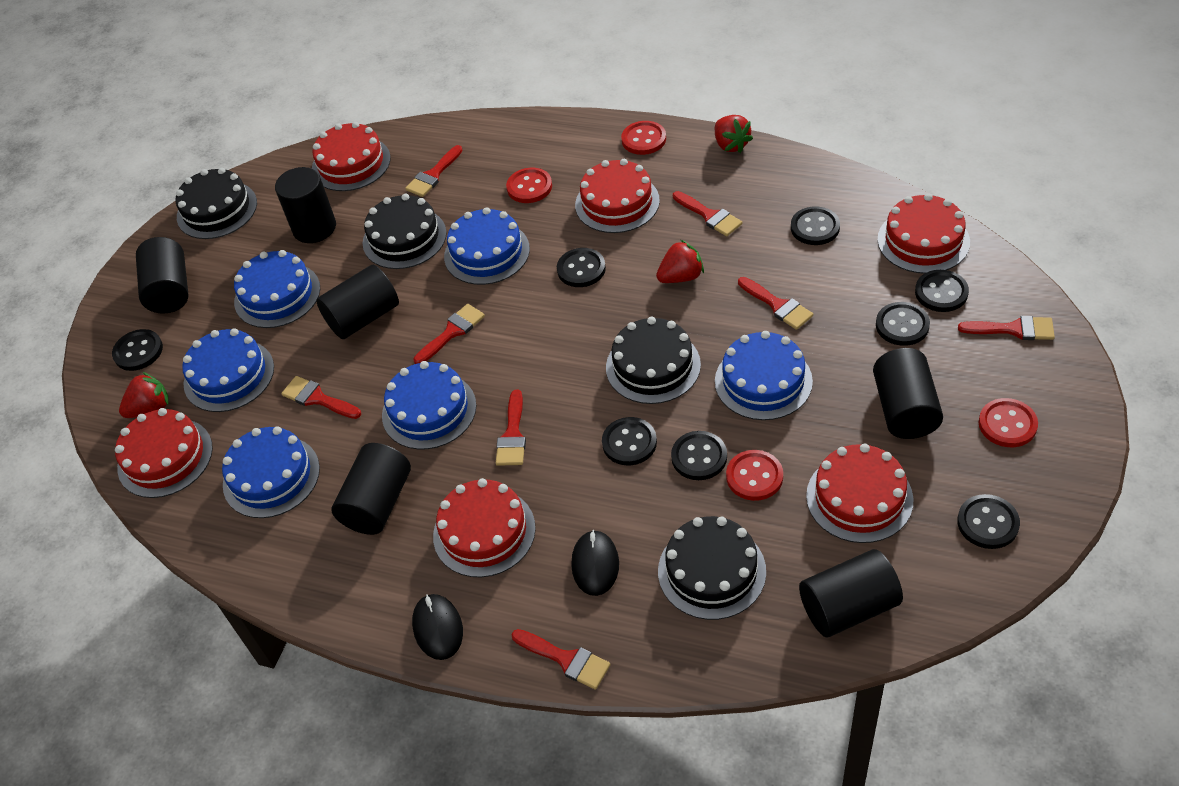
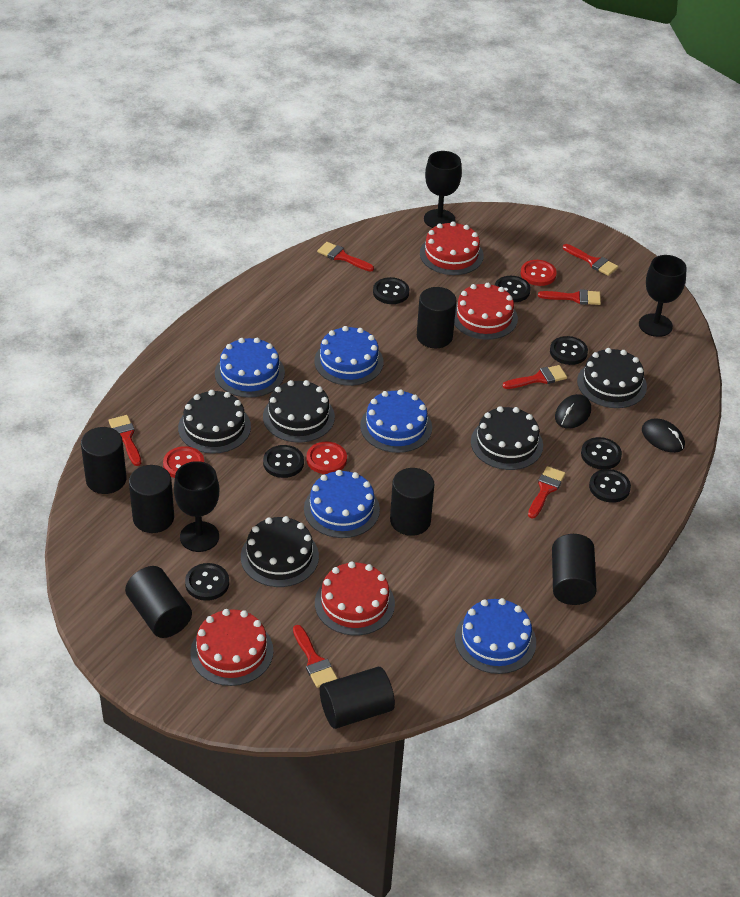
black button: 8 -> 7
black cake: 4 -> 5
black cylinder: 6 -> 7
black goblet: 0 -> 3
blue cake: 6 -> 5
red brush: 8 -> 7
red button: 4 -> 3
red cake: 6 -> 4
red strawberry: 3 -> 0

